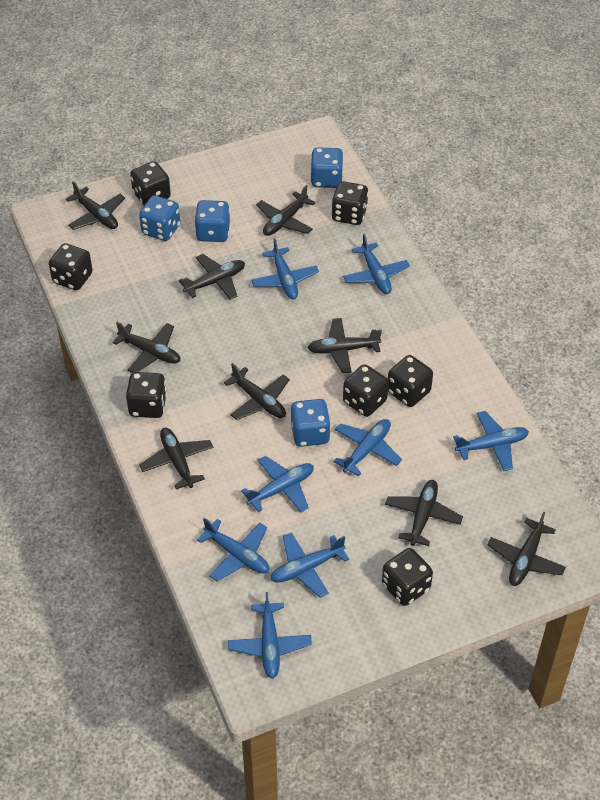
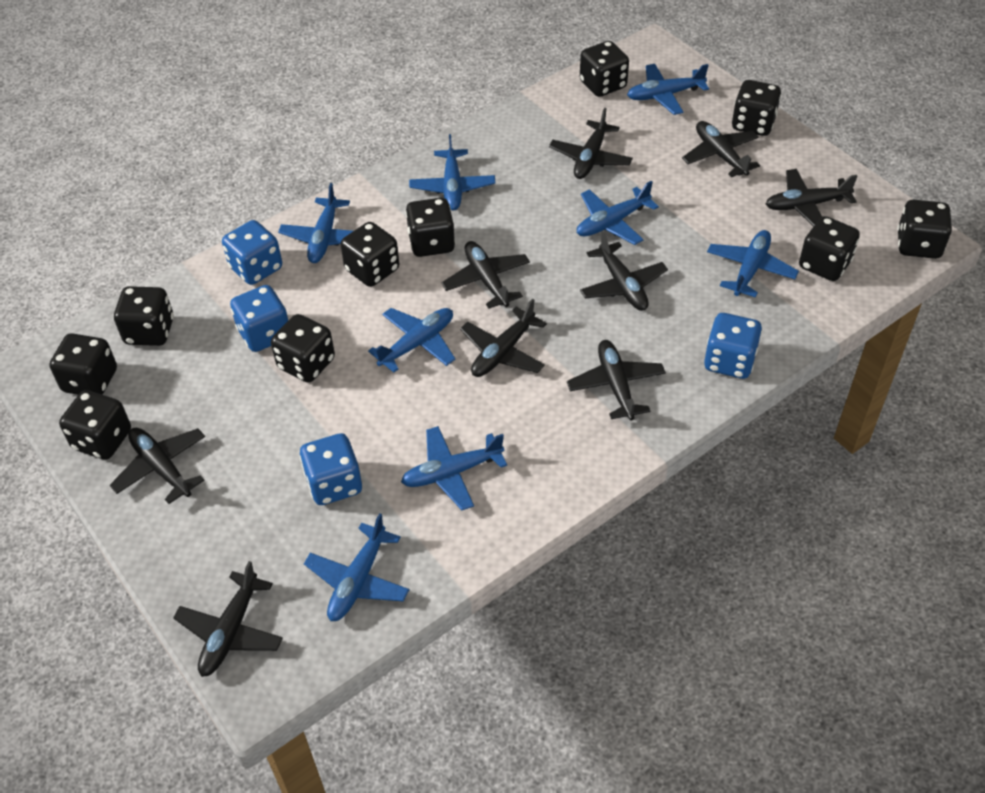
black dice: 7 -> 10

